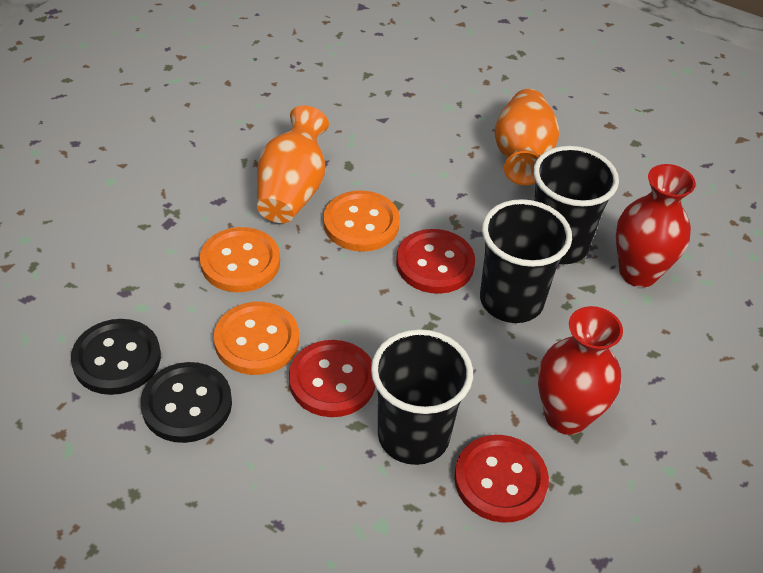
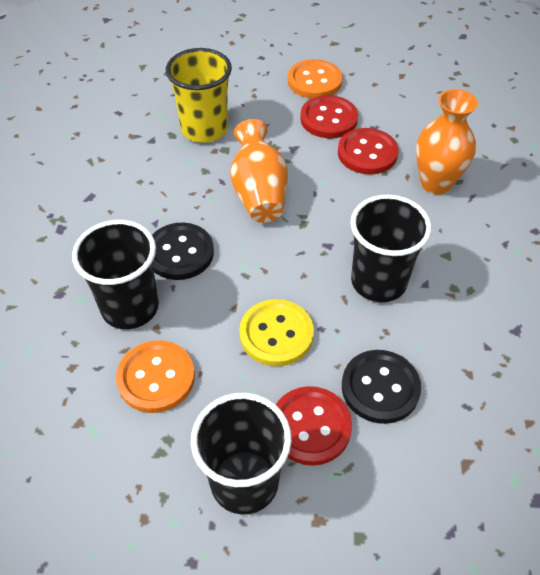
orange button: 3 -> 2
red vase: 2 -> 0
yellow button: 0 -> 1
yellow cup: 0 -> 1

